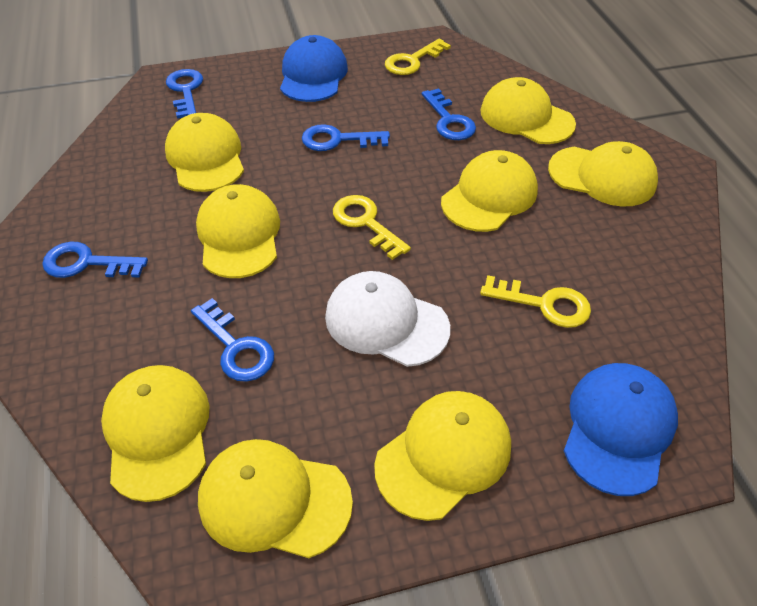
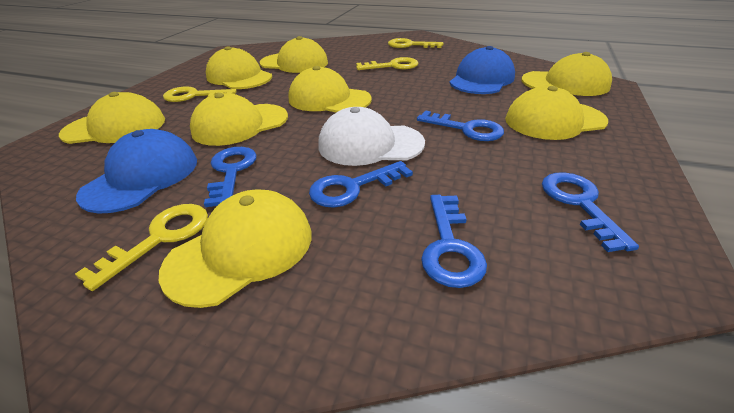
yellow key: 3 -> 4

